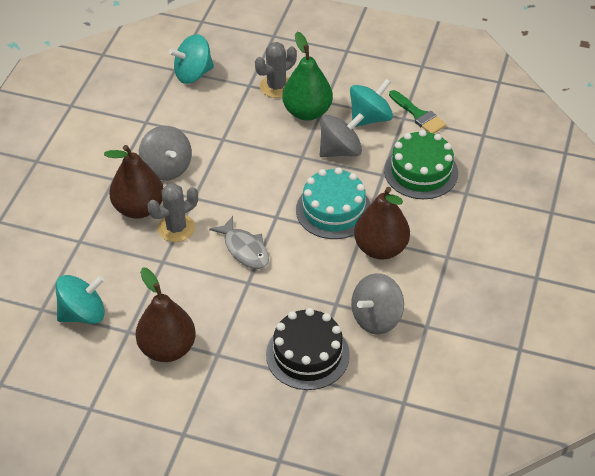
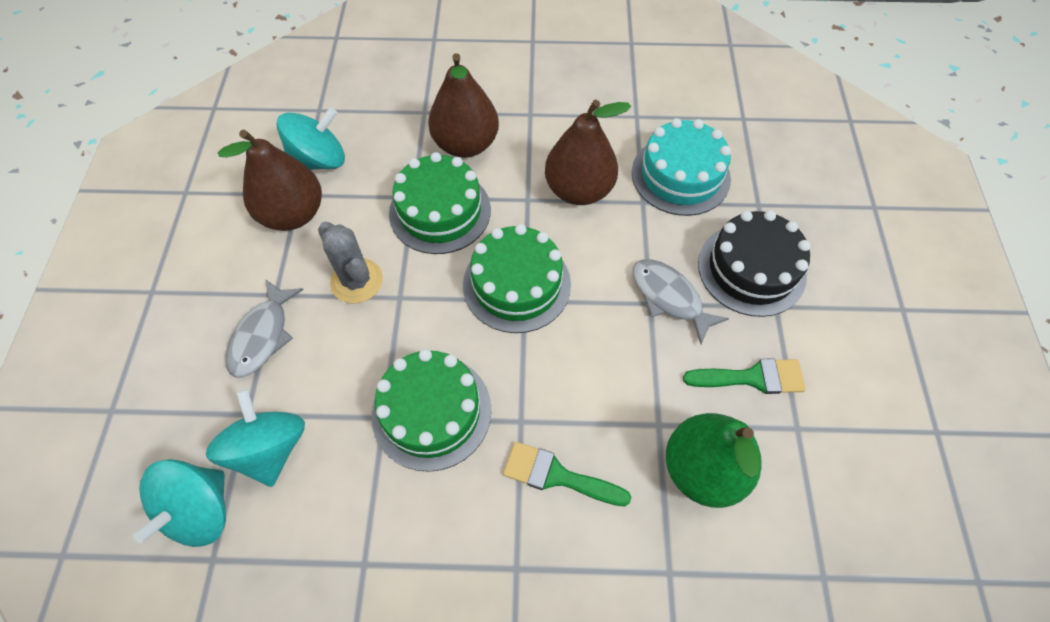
green brush: 1 -> 2
green cake: 1 -> 3
grey cactus: 2 -> 1
grey fish: 1 -> 2
grey spinning top: 3 -> 0

